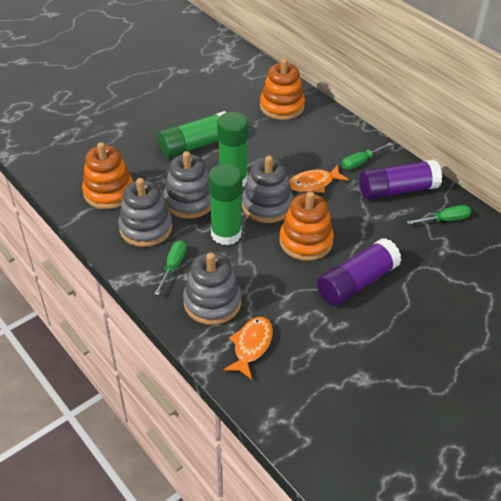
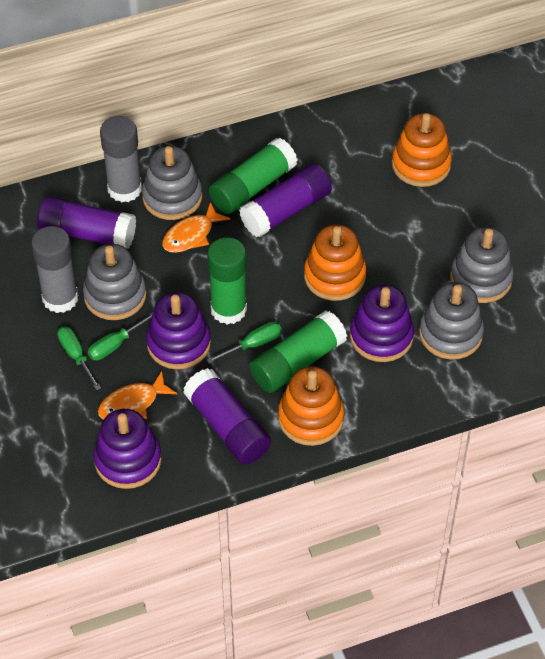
grey glue stick: 0 -> 2
purple glue stick: 2 -> 3
purple stacking toy: 0 -> 3

